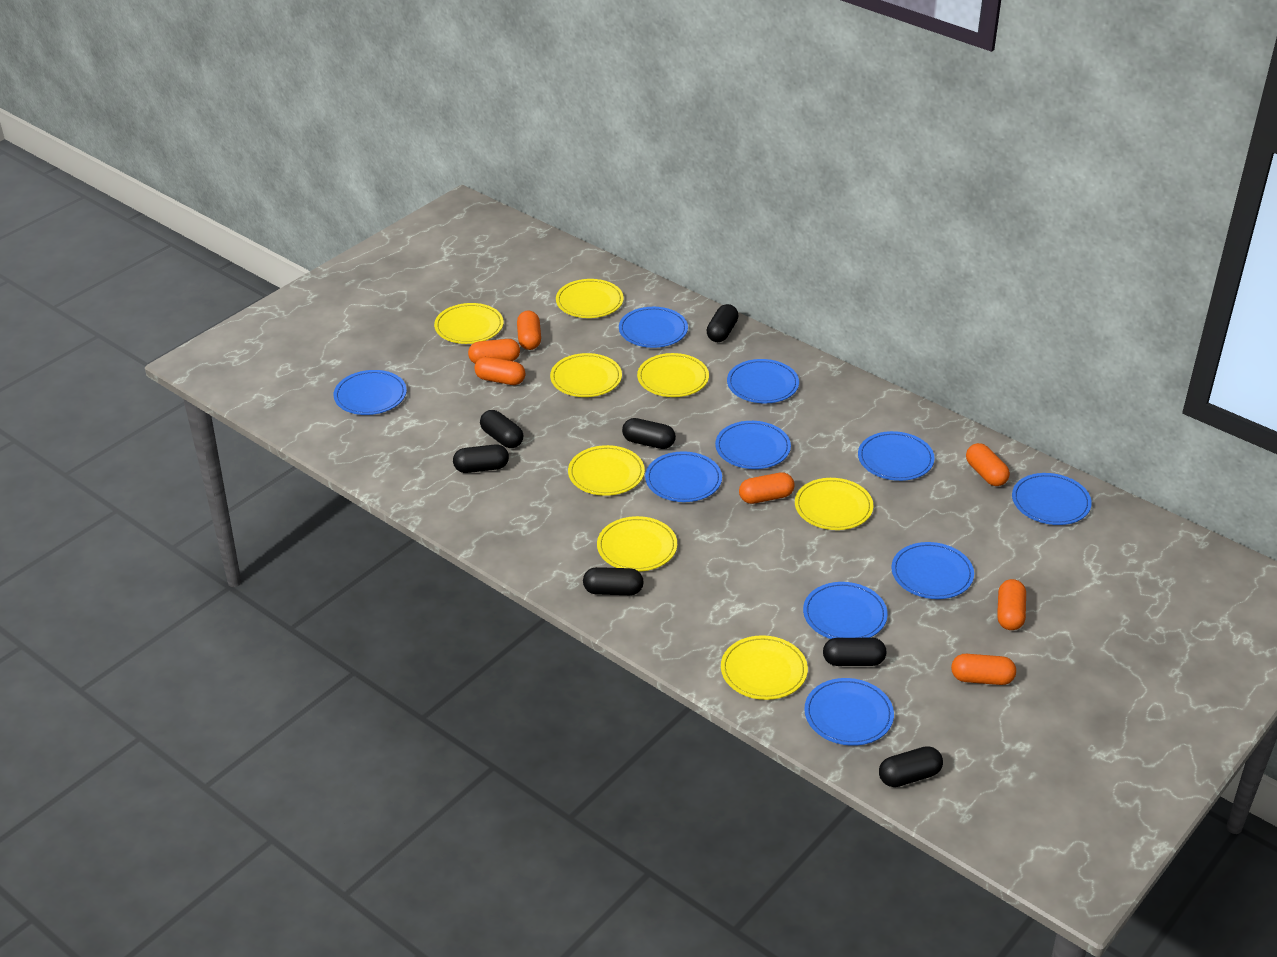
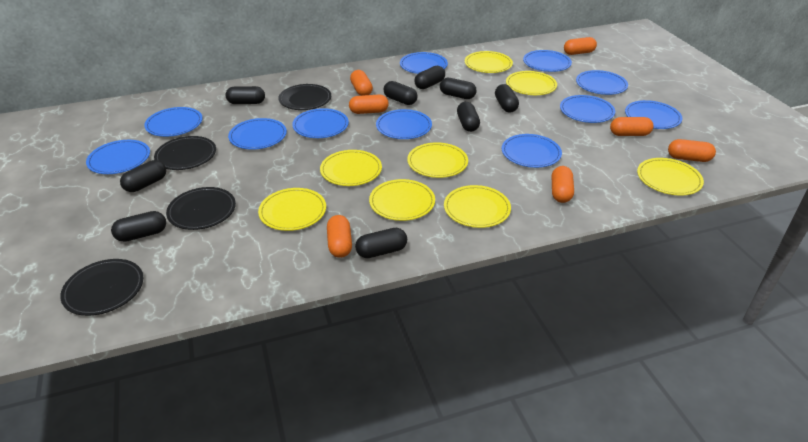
black capsule: 7 -> 9
black plate: 0 -> 4
blue plate: 10 -> 11

